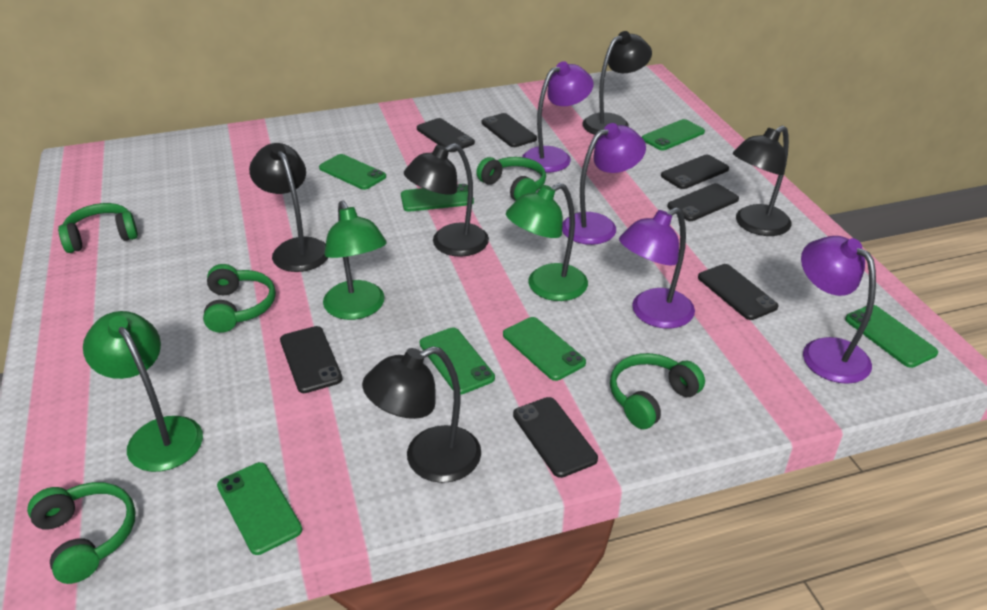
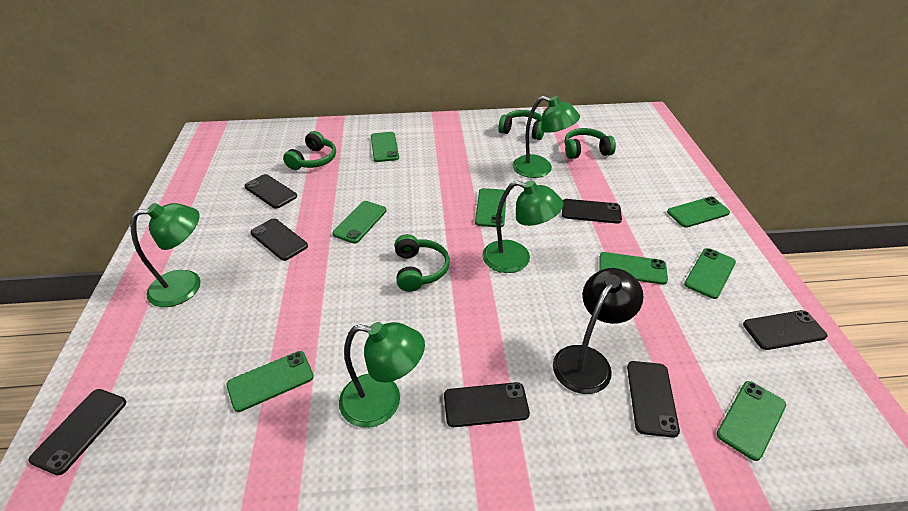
black lamp: 5 -> 1
green headphones: 5 -> 4
green lamp: 3 -> 4
green phone: 7 -> 8
purple lamp: 4 -> 0

